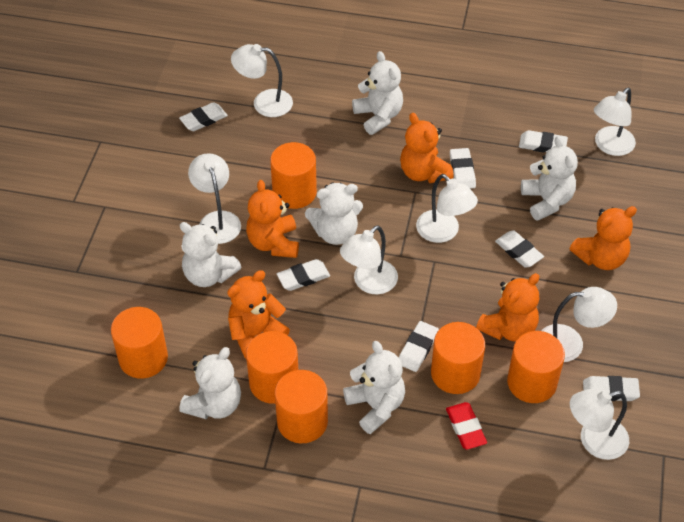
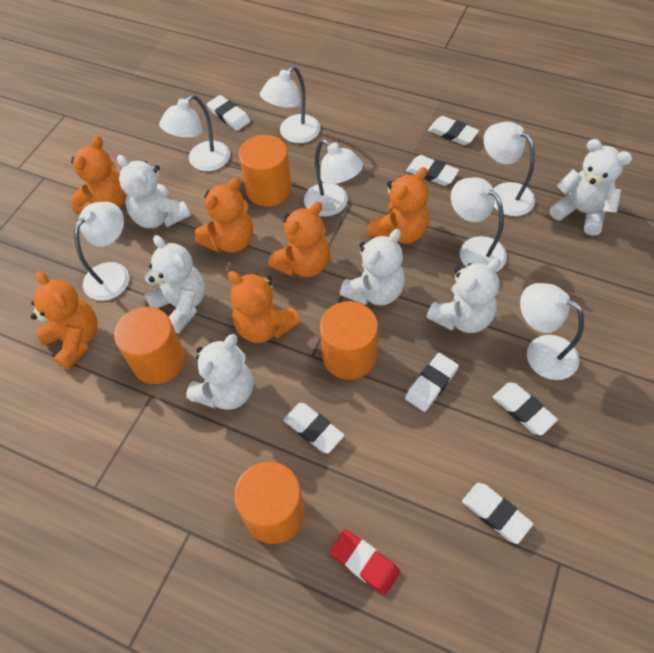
orange cylinder: 6 -> 4
orange teddy bear: 5 -> 6

